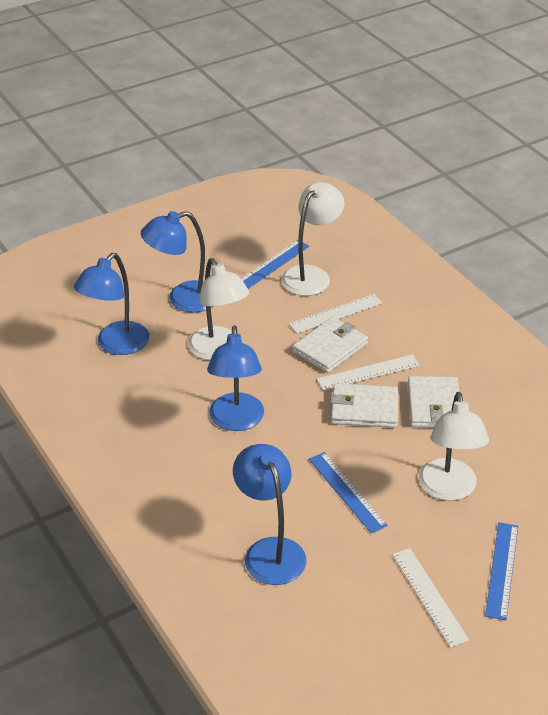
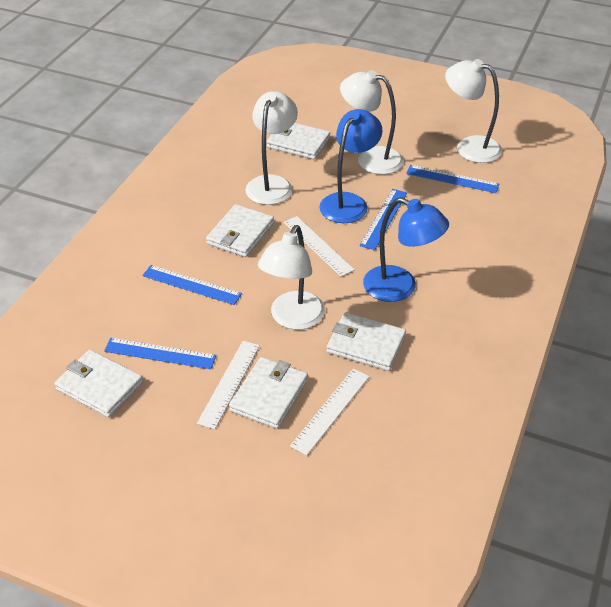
blue lamp: 4 -> 2
blue ruler: 3 -> 4
white lamp: 3 -> 4
white wallet: 3 -> 5

